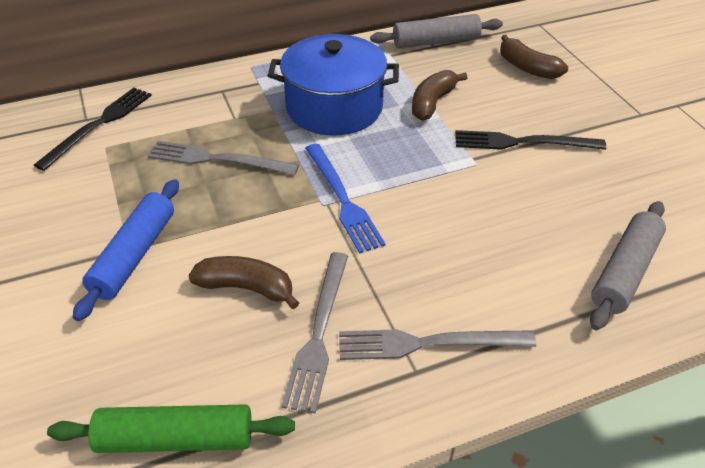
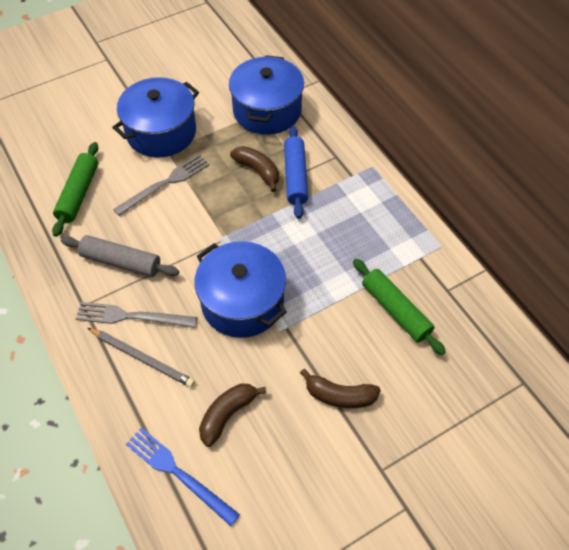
black fork: 2 -> 0
blue pot: 1 -> 3
green rolling pin: 1 -> 2
grey fork: 3 -> 2
grey pencil: 0 -> 1
grey rolling pin: 2 -> 1

